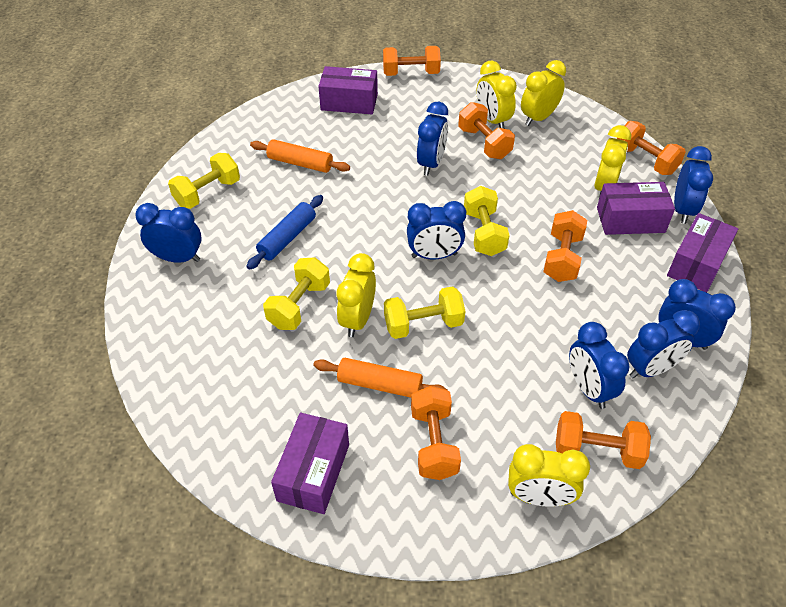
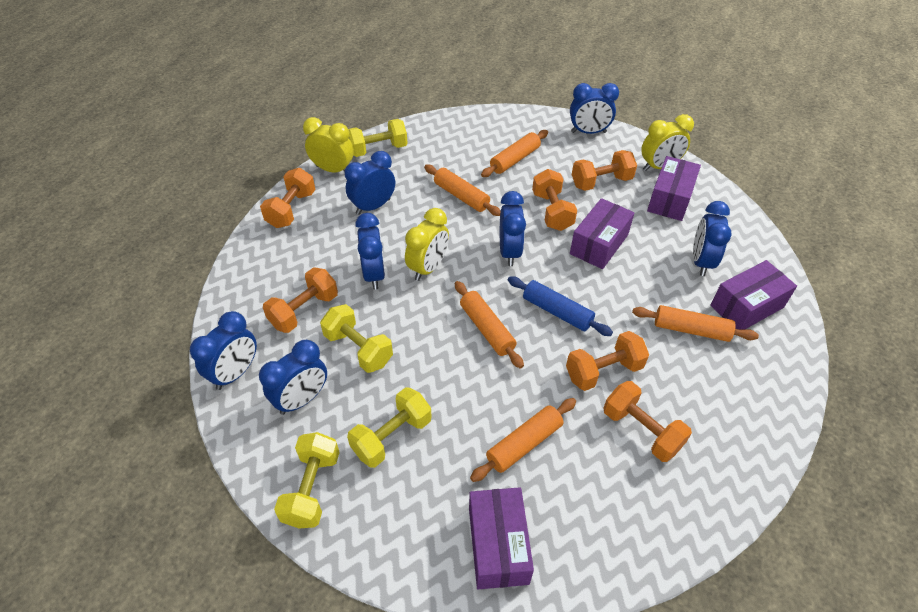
orange rolling pin: 2 -> 5
yellow clock: 5 -> 3

